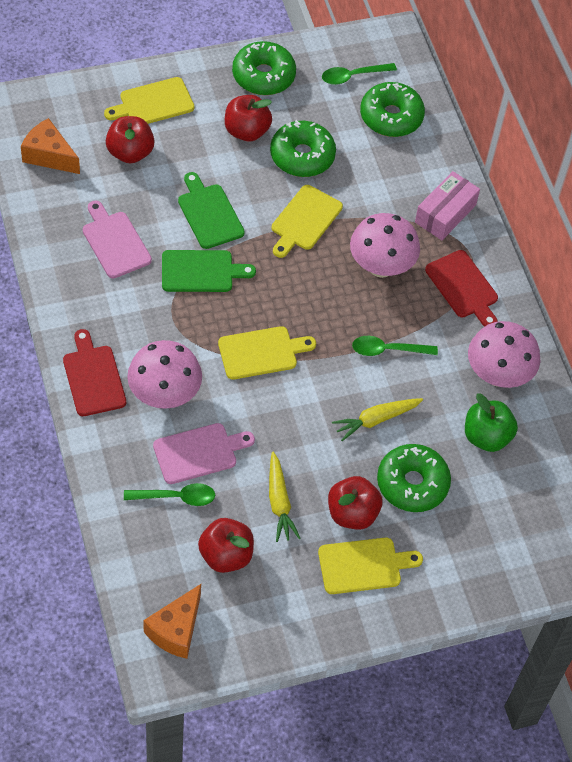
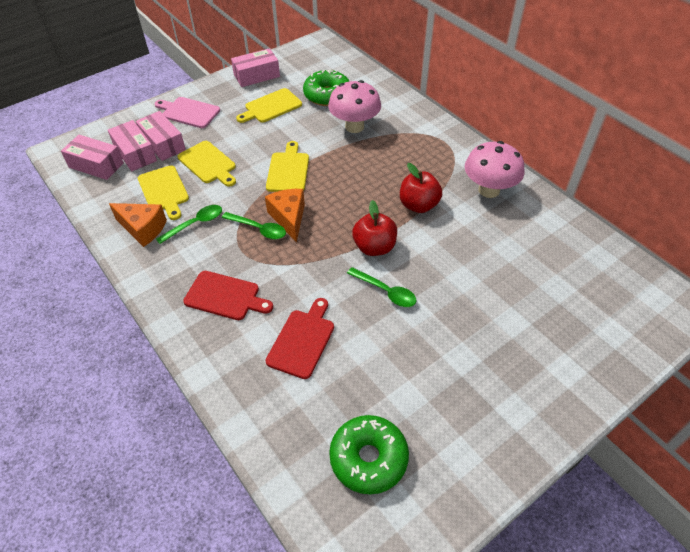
green apple: 1 -> 0
green cutting board: 2 -> 0
green donut: 4 -> 2
pink box: 1 -> 4
pink cutting board: 2 -> 1
pink mushroom: 3 -> 2
red apple: 4 -> 2
yellow carrot: 2 -> 0

